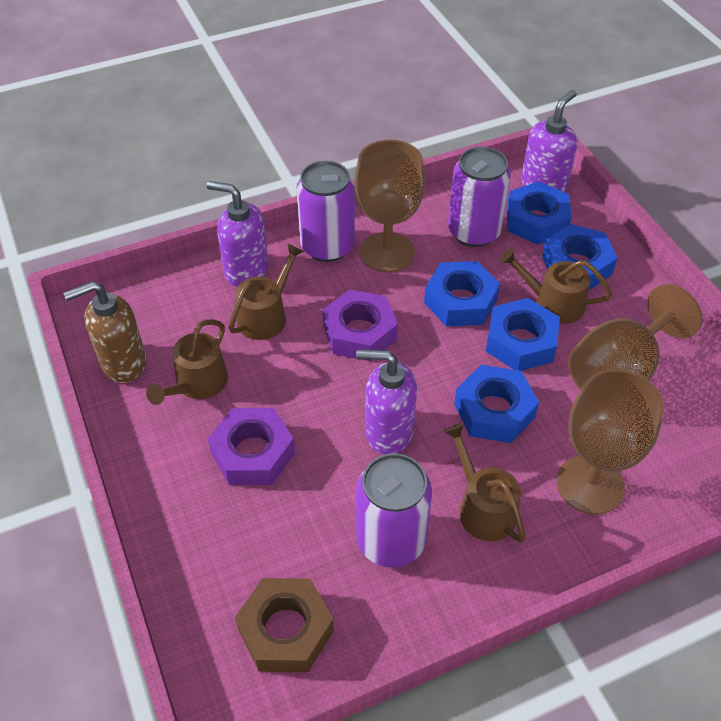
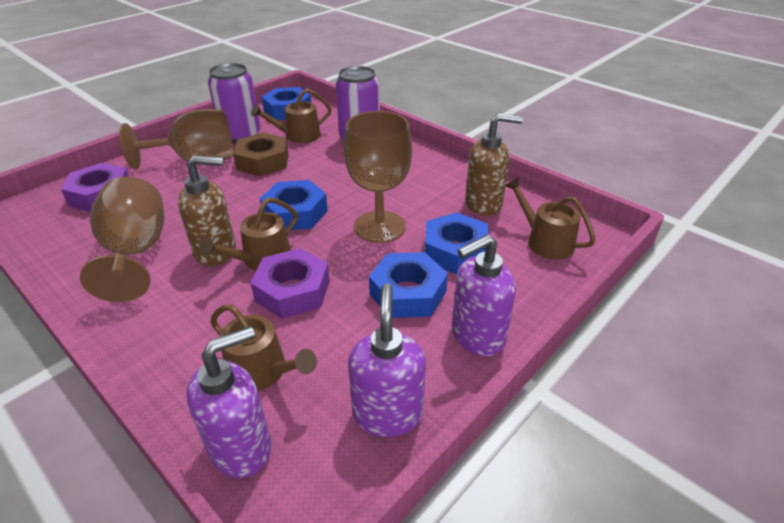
blue nut: 5 -> 4
brown soap dispenser: 1 -> 2
purple can: 3 -> 2

